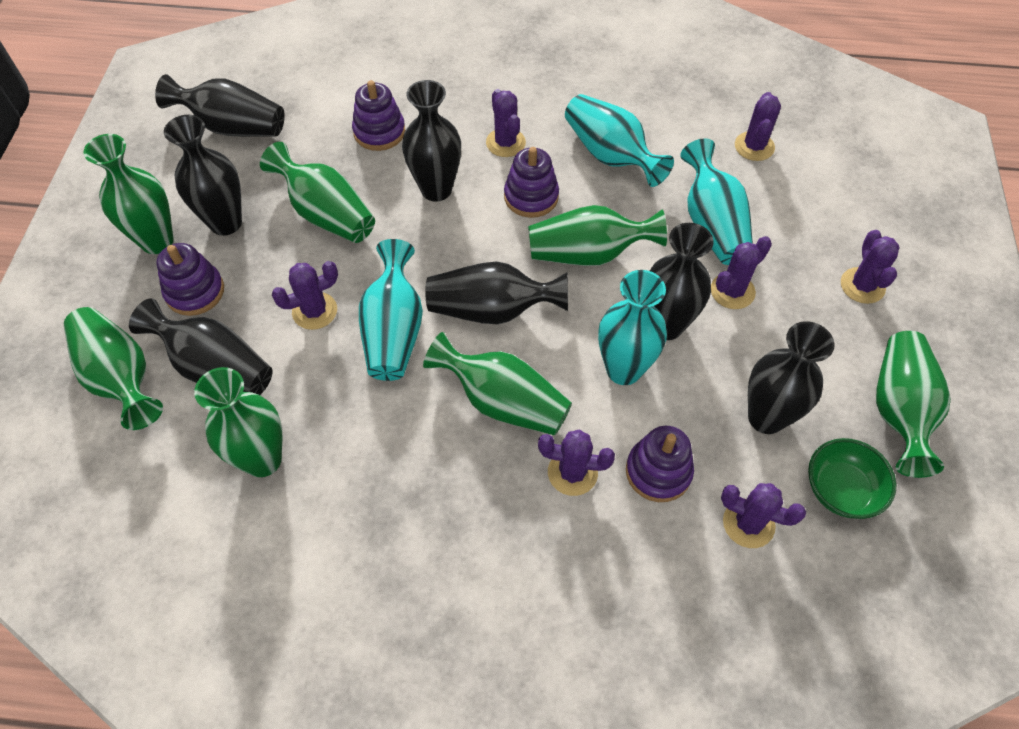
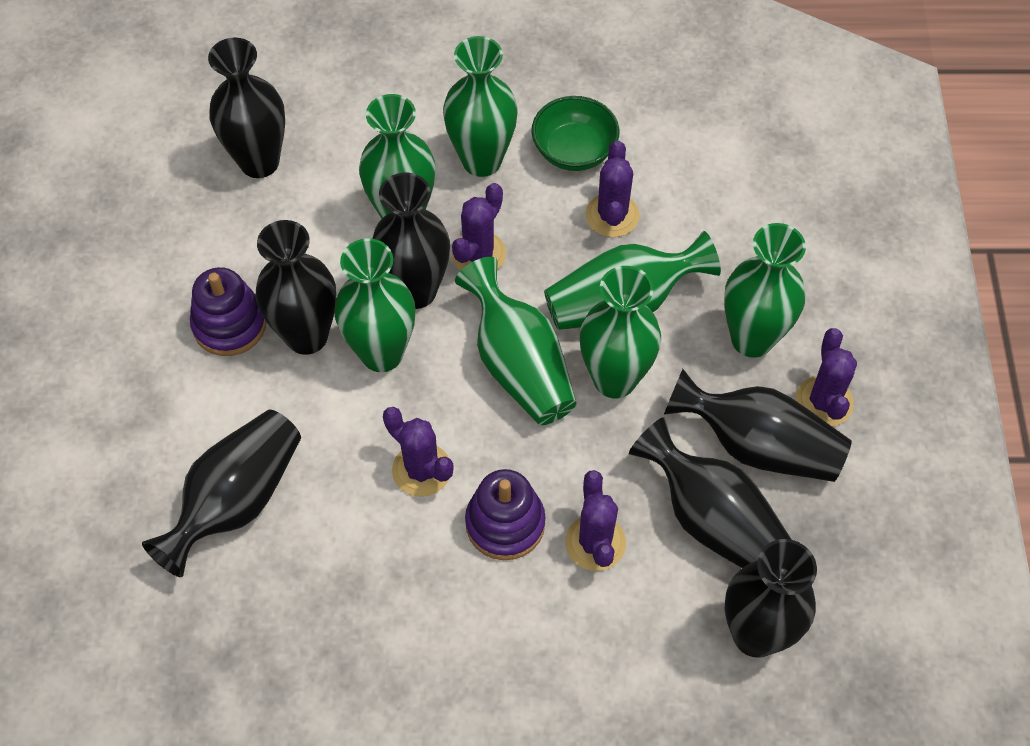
purple cactus: 7 -> 5
purple stacking toy: 4 -> 2
turquoise vase: 4 -> 0

